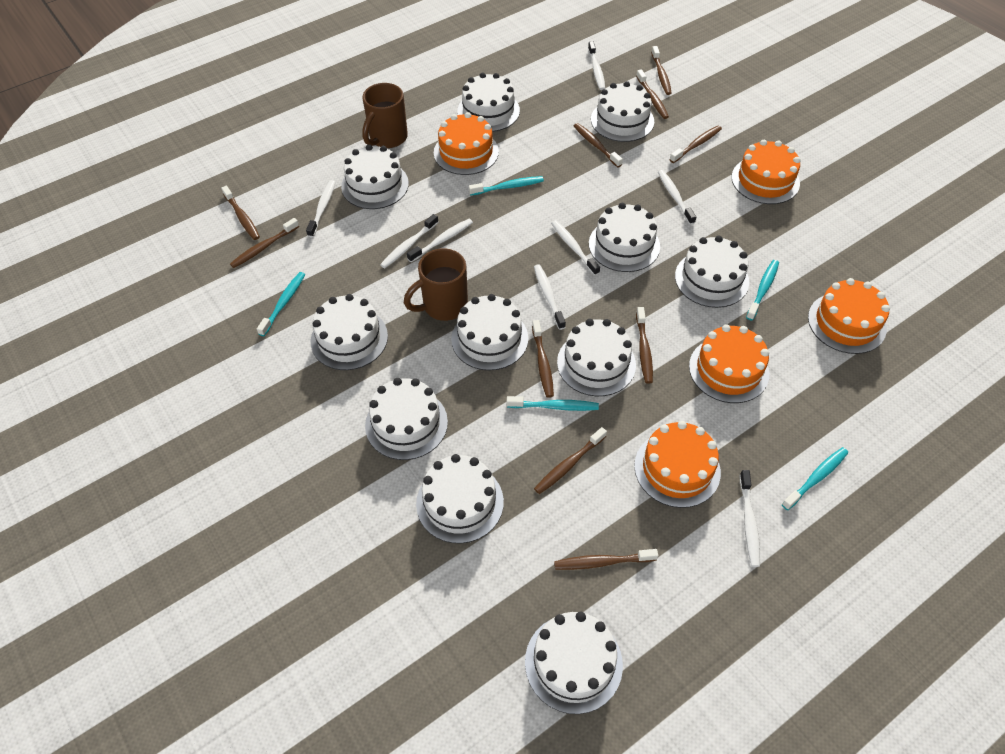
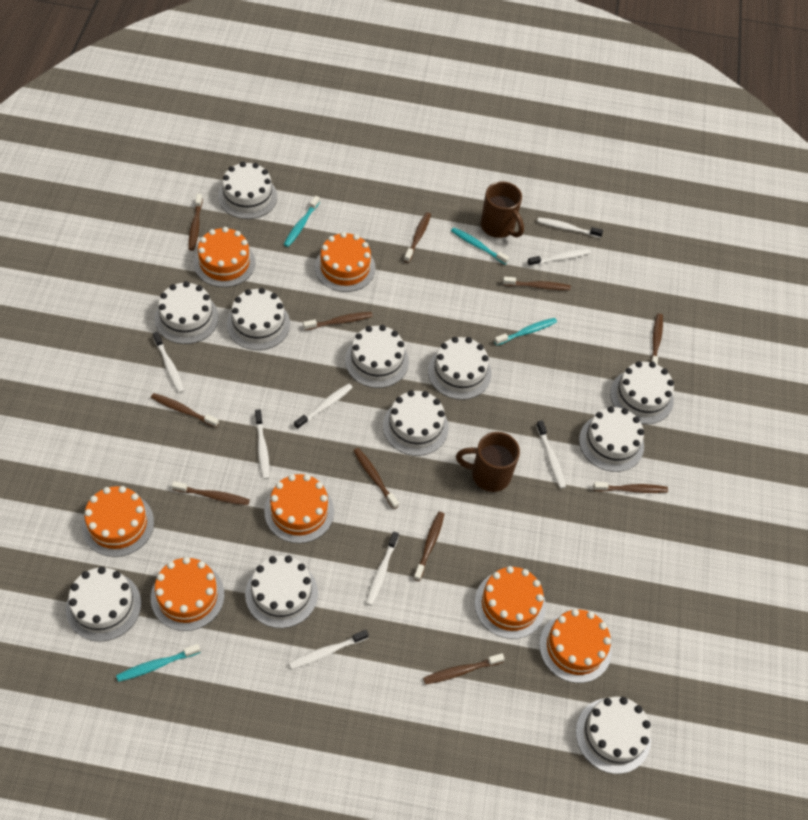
brown toothbrush: 10 -> 11
orange cake: 5 -> 7
turquoise toothbrush: 5 -> 4

